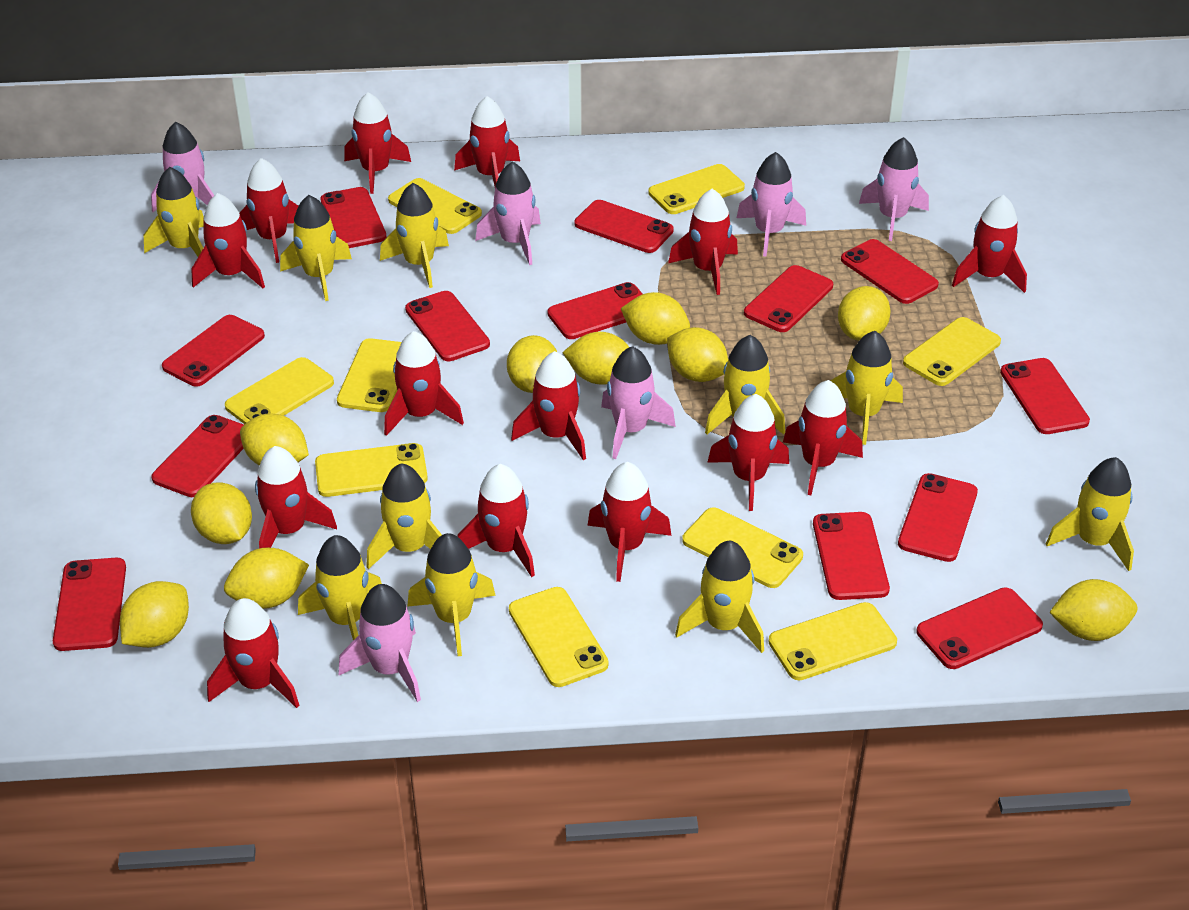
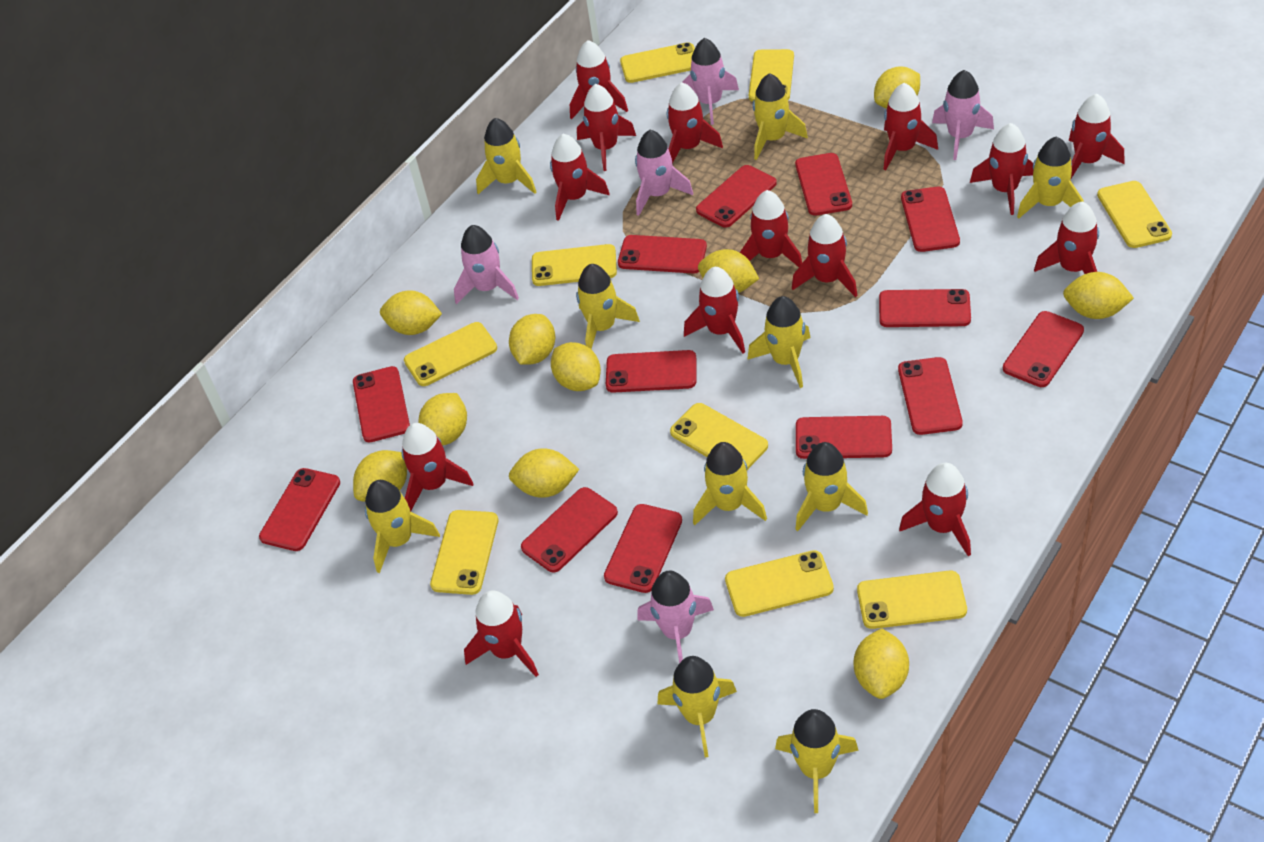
pink rocket: 6 -> 5

